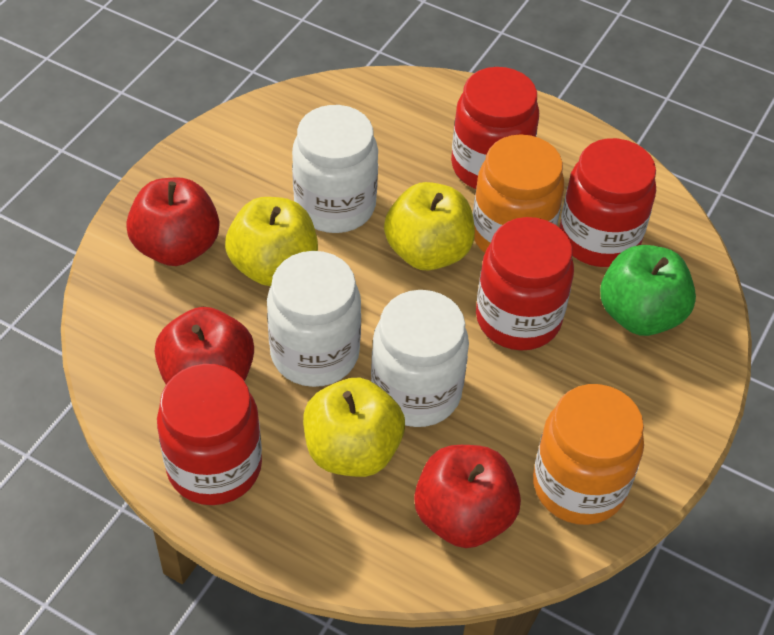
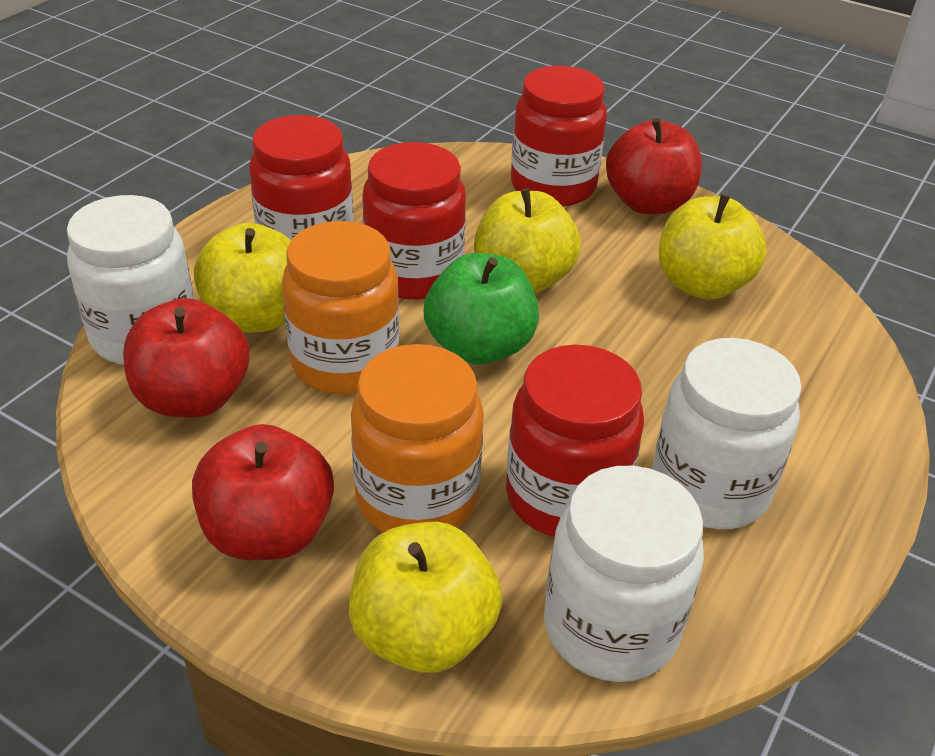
yellow apple: 3 -> 4

